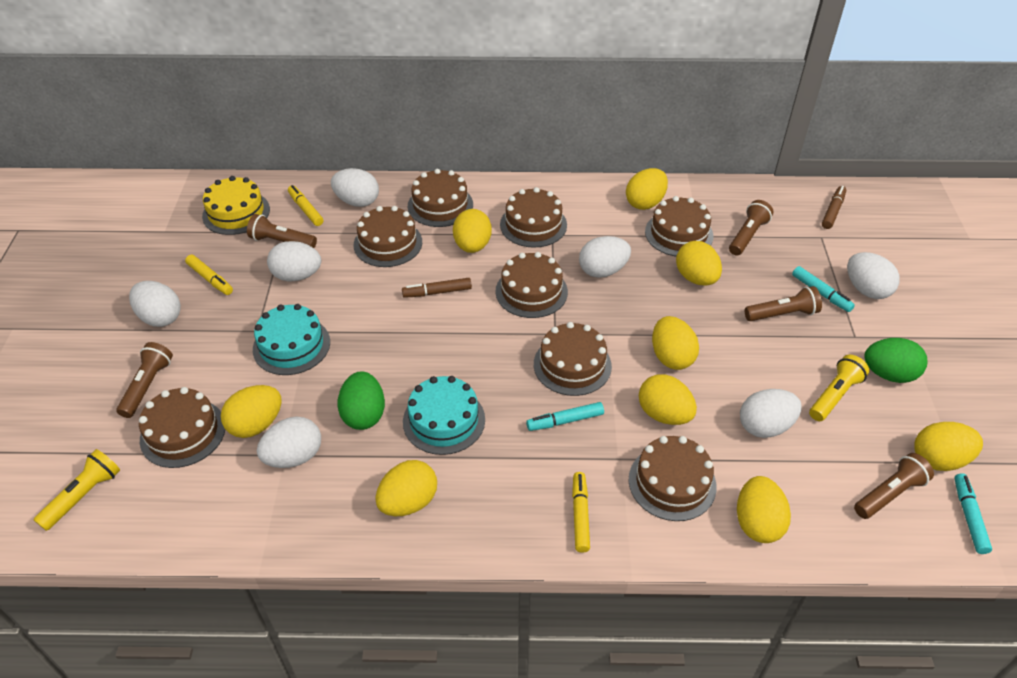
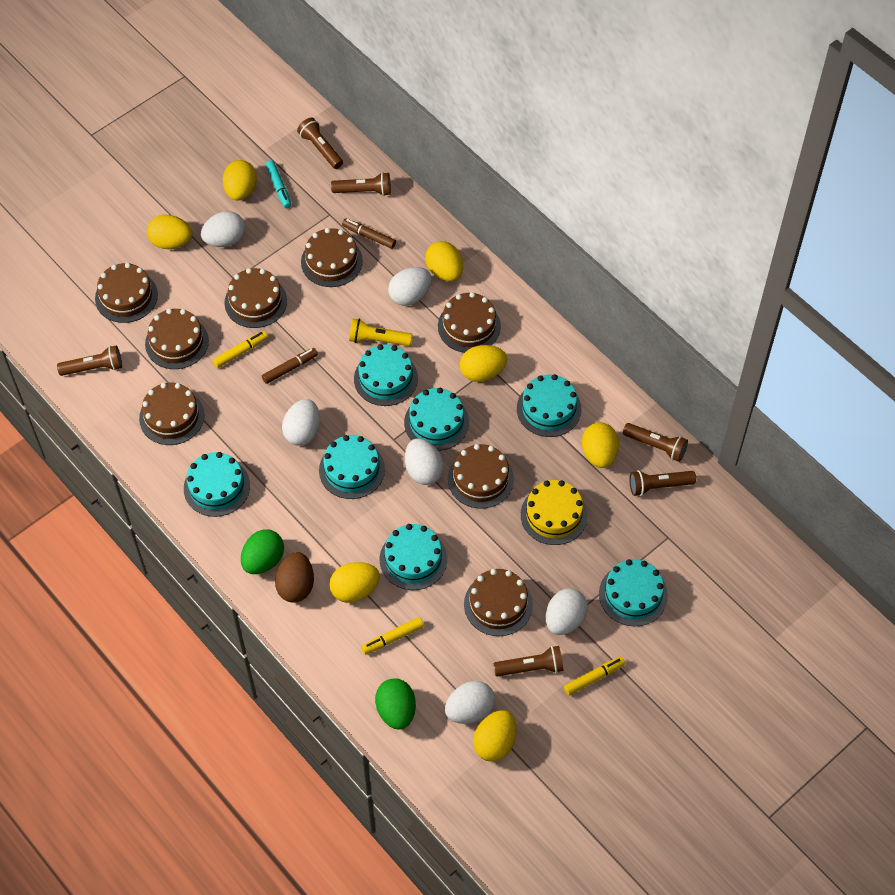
brown egg: 0 -> 1
brown flashlight: 5 -> 6
turquoise cake: 2 -> 7
turquoise marker: 3 -> 1
white egg: 7 -> 6
yellow egg: 9 -> 7
yellow flashlight: 2 -> 1

